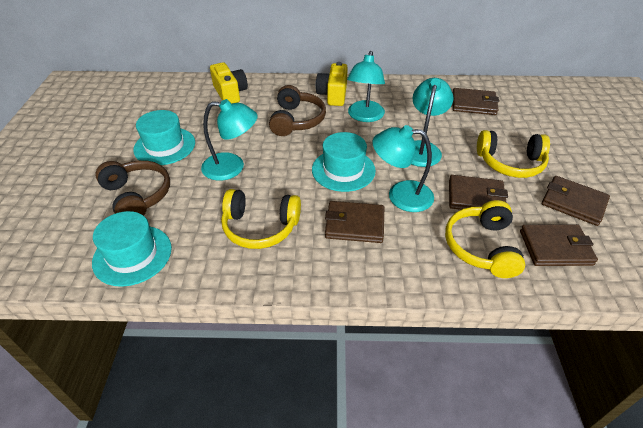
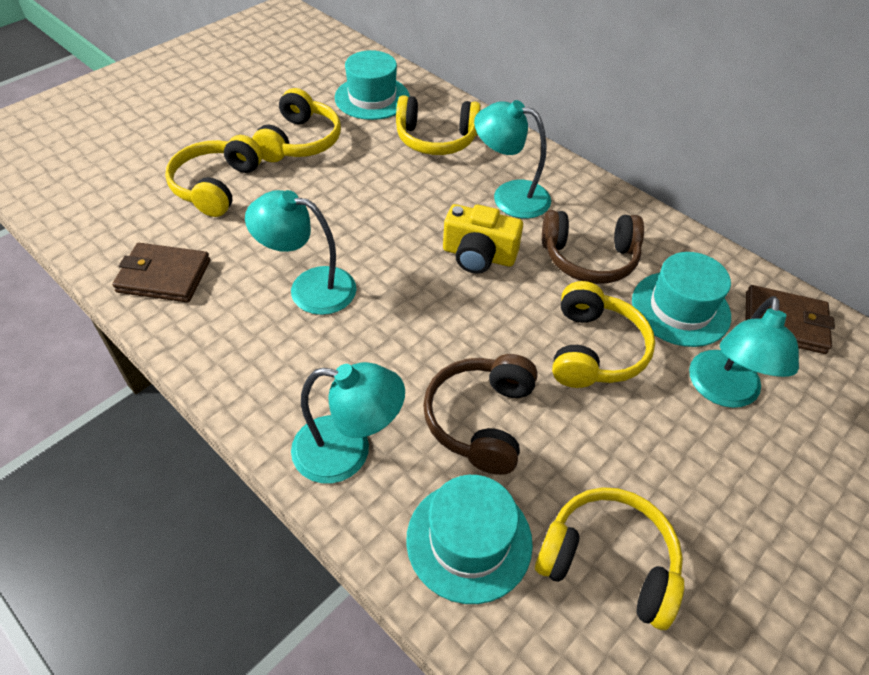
brown wallet: 5 -> 2
yellow camera: 2 -> 1
yellow headphones: 3 -> 5

